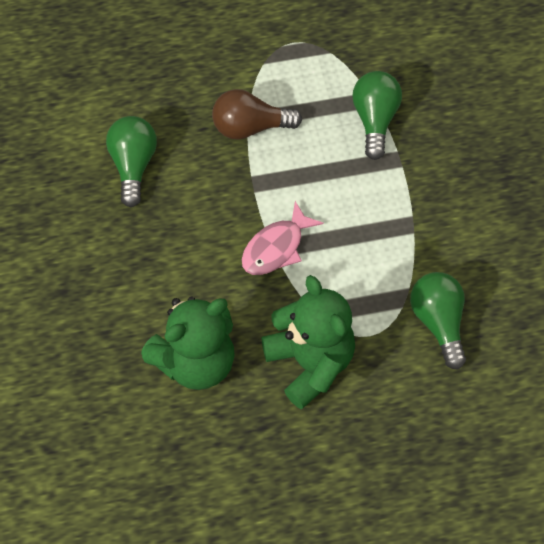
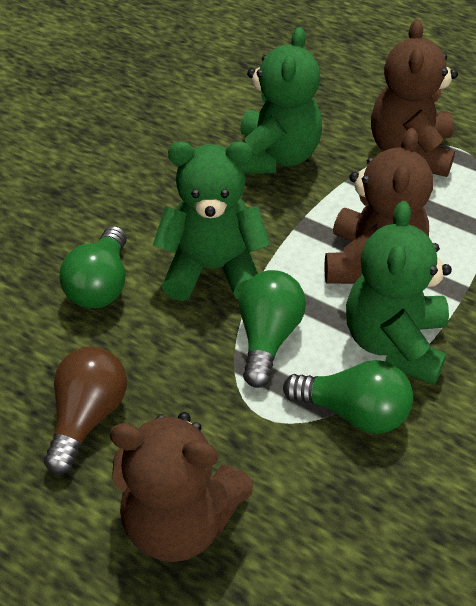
brown teddy bear: 0 -> 3
green teddy bear: 2 -> 3
pink fish: 1 -> 0

